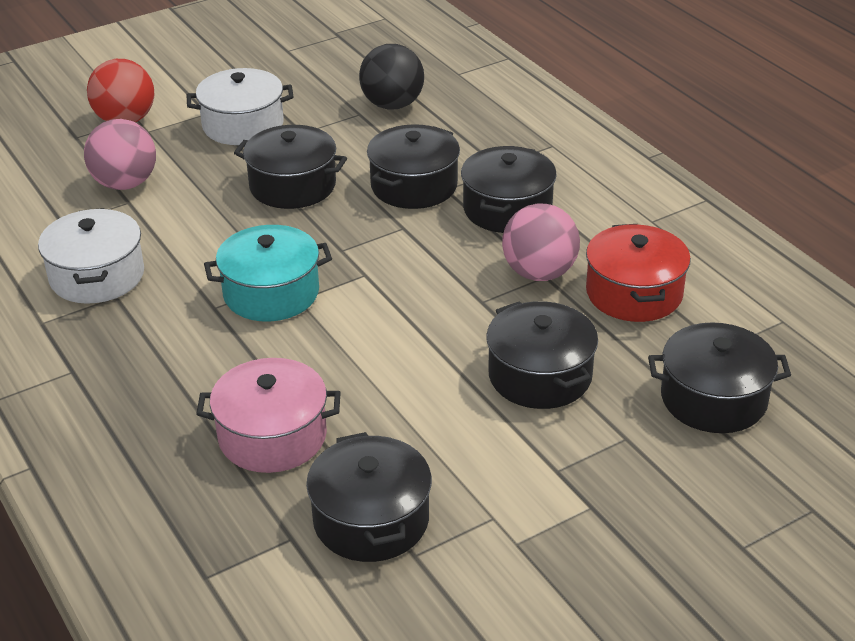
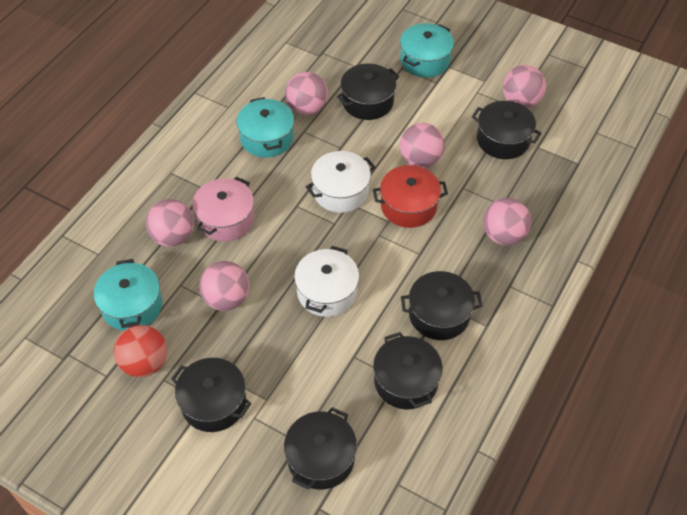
black ball: 1 -> 0
pink ball: 2 -> 6
turquoise pot: 1 -> 3

